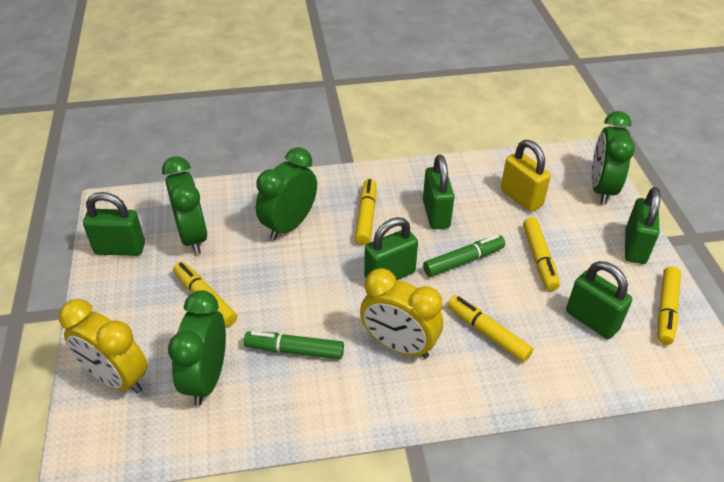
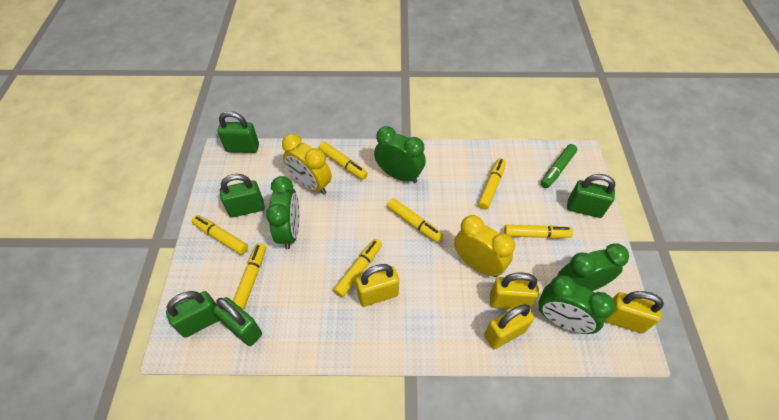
green marker: 2 -> 1
yellow marker: 5 -> 7
yellow padlock: 1 -> 4

